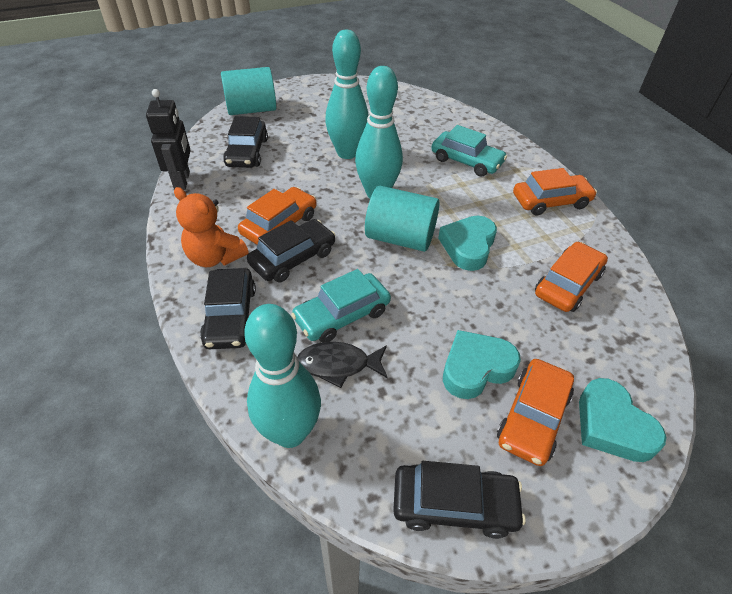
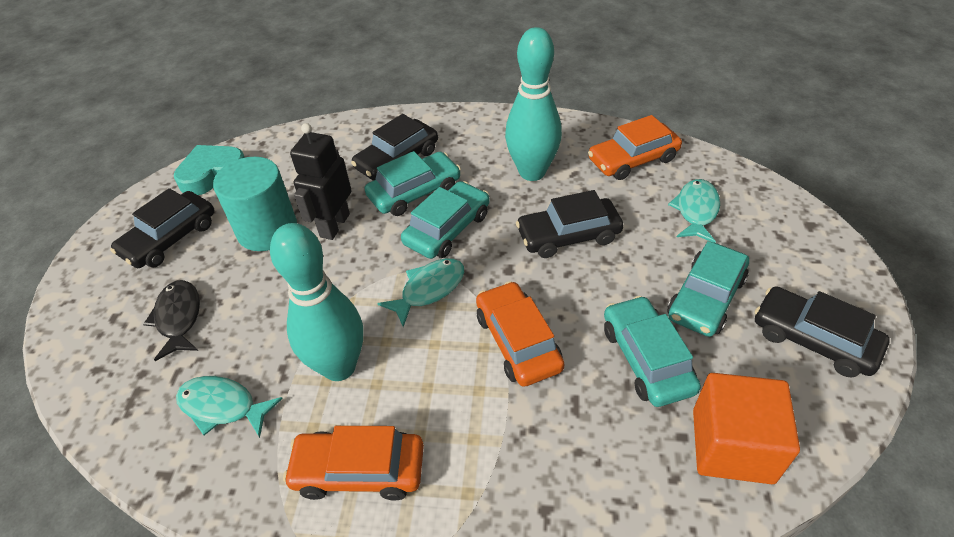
orange car: 4 -> 3
orange cube: 0 -> 1
orange teddy bear: 1 -> 0
turquoise bowling pin: 3 -> 2
turquoise car: 2 -> 4
turquoise cylinder: 2 -> 1
turquoise fish: 0 -> 3
turquoise heart: 3 -> 1

